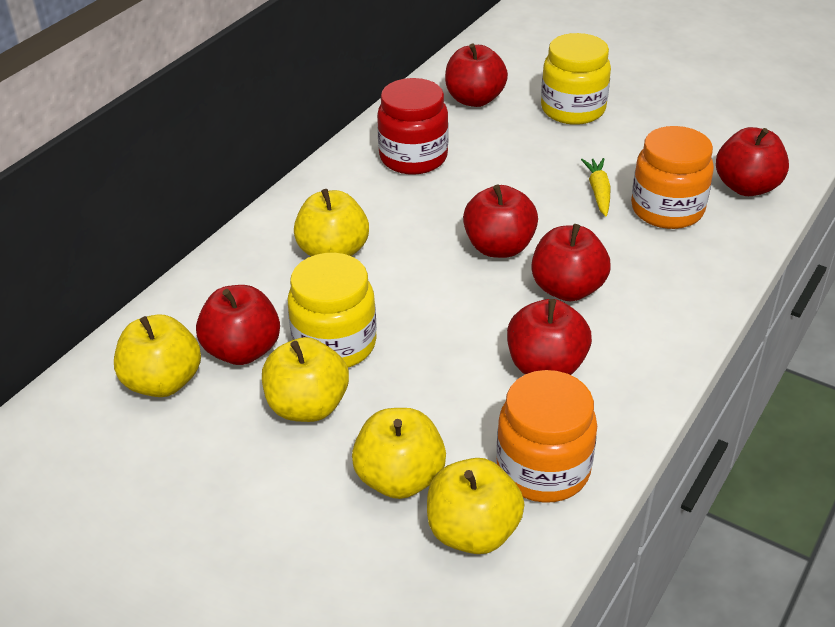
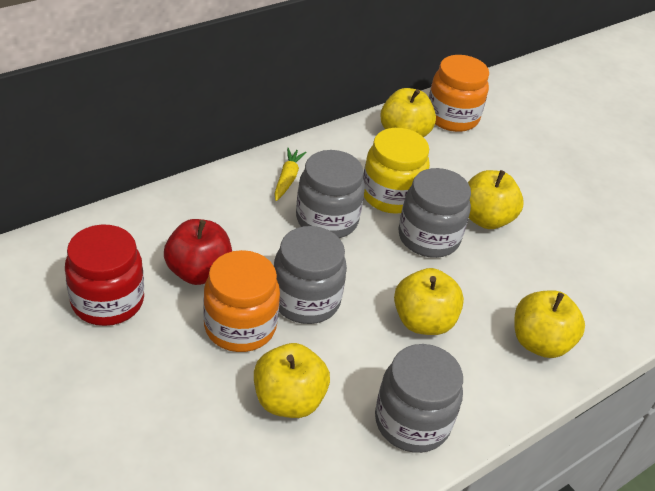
grey jar: 0 -> 4
red apple: 6 -> 1
yellow jar: 2 -> 1

